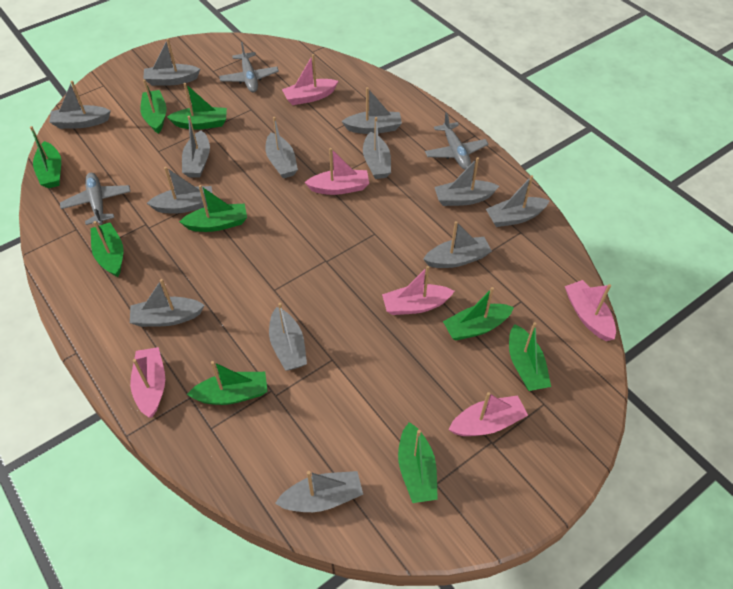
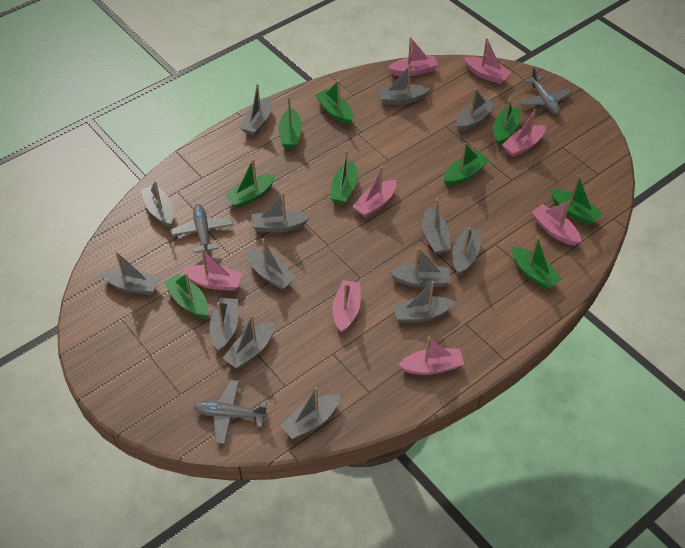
grey boat: 13 -> 14
pink boat: 6 -> 8

